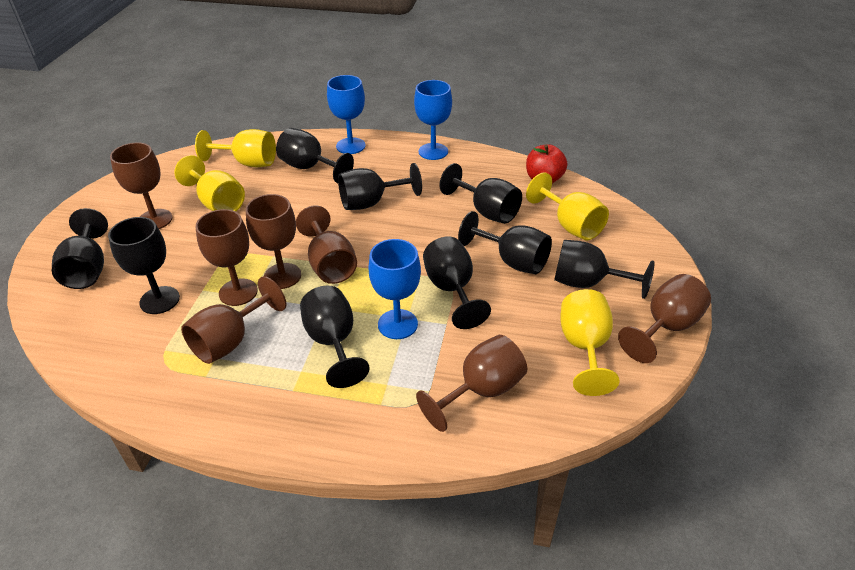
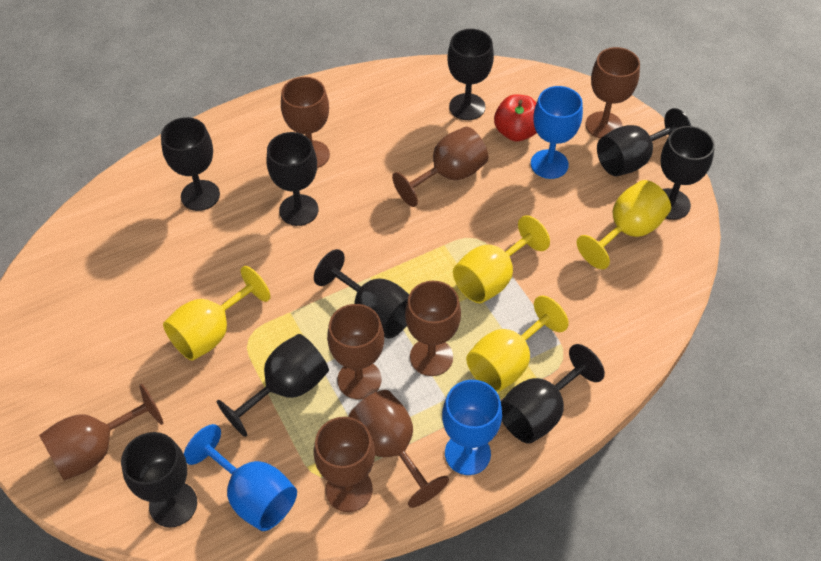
brown goblet: 7 -> 8

